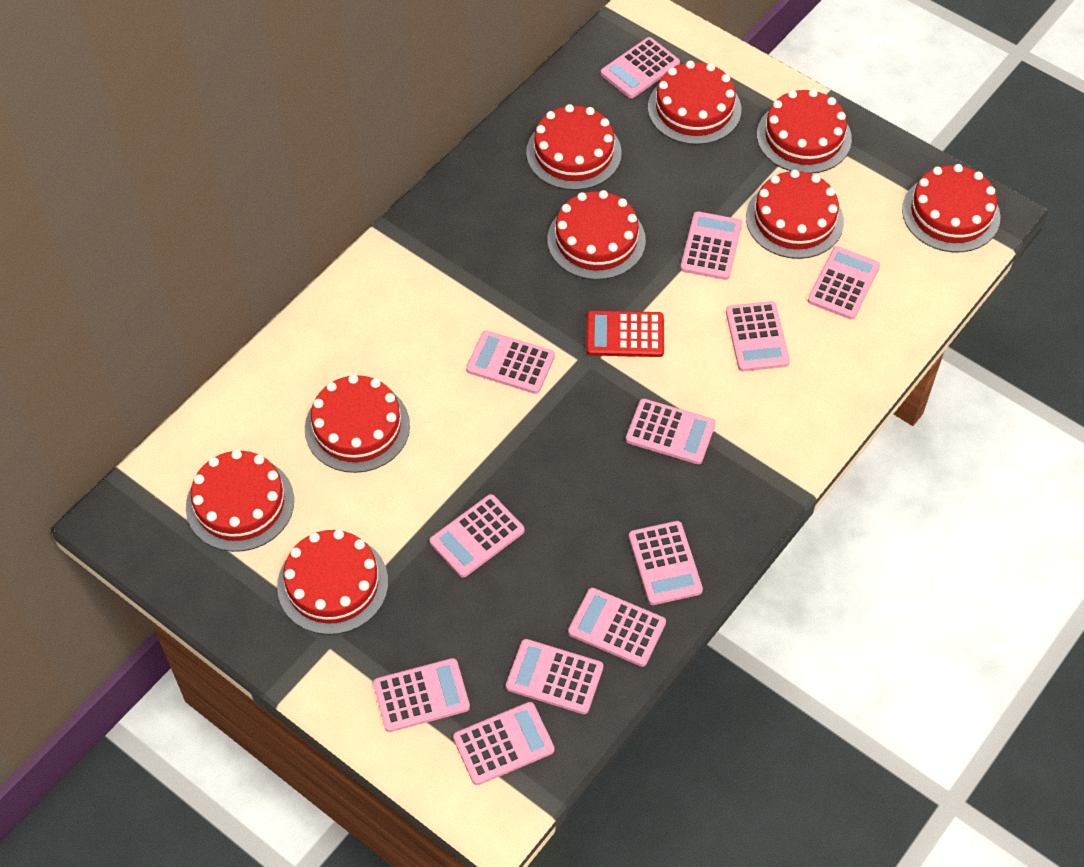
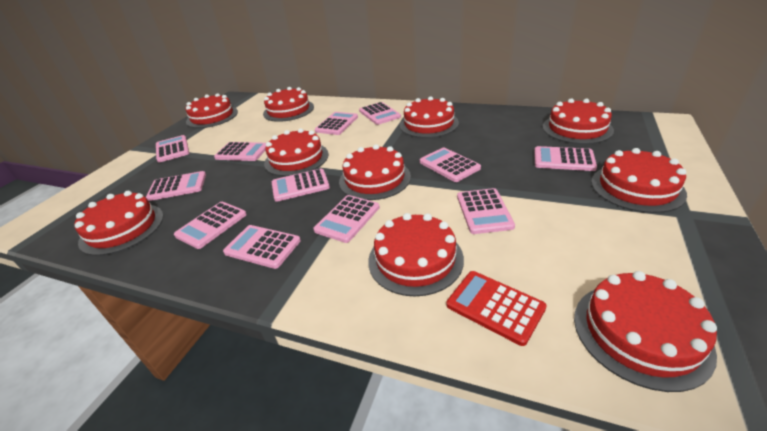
red cake: 9 -> 10

